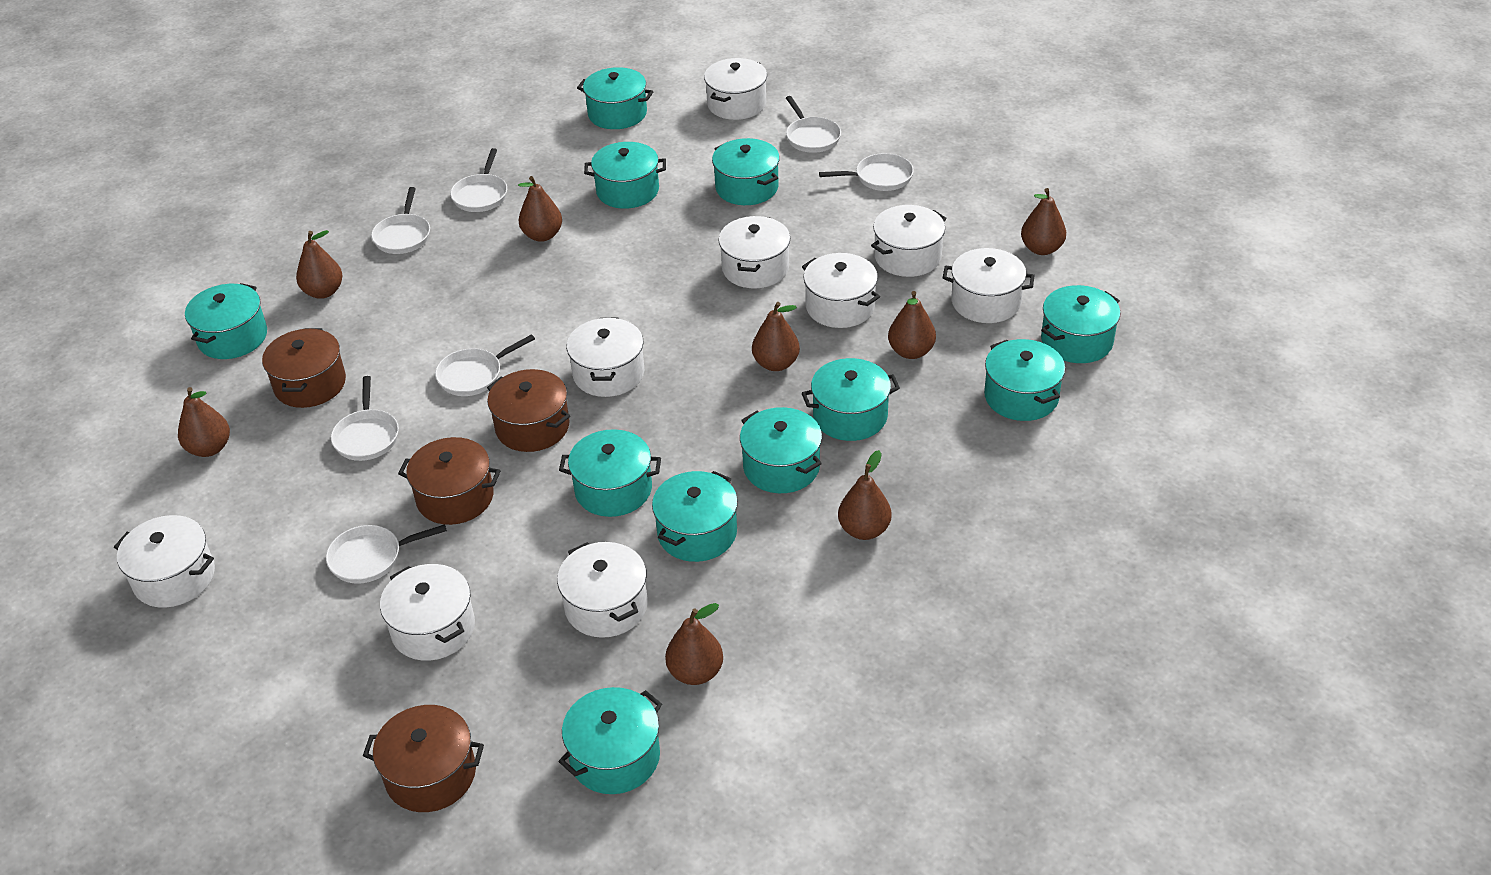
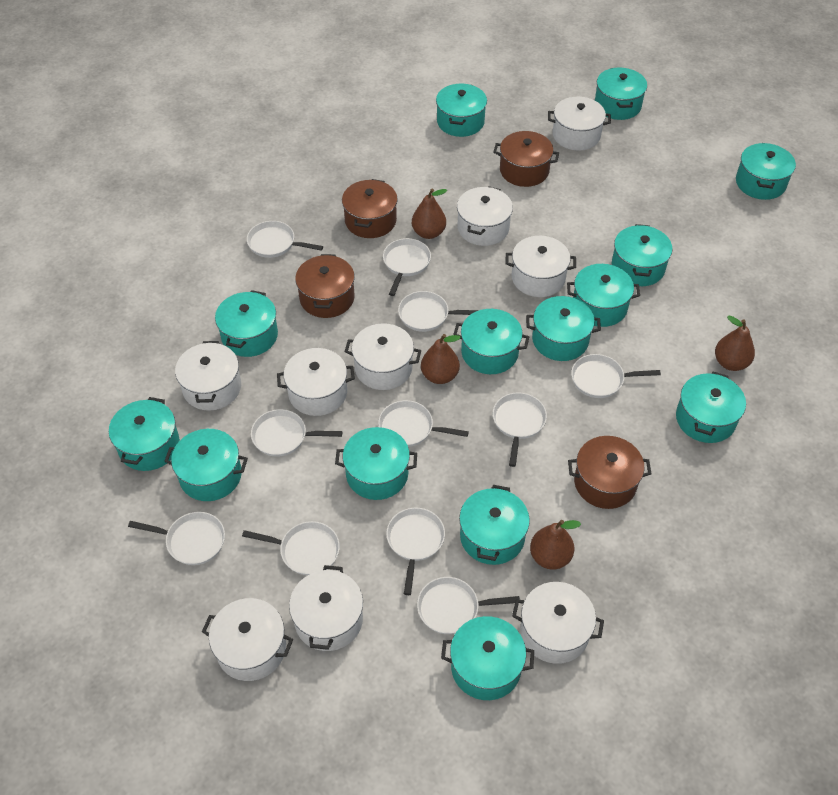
brown pear: 8 -> 4
turquoise pot: 11 -> 14
white pan: 7 -> 11

